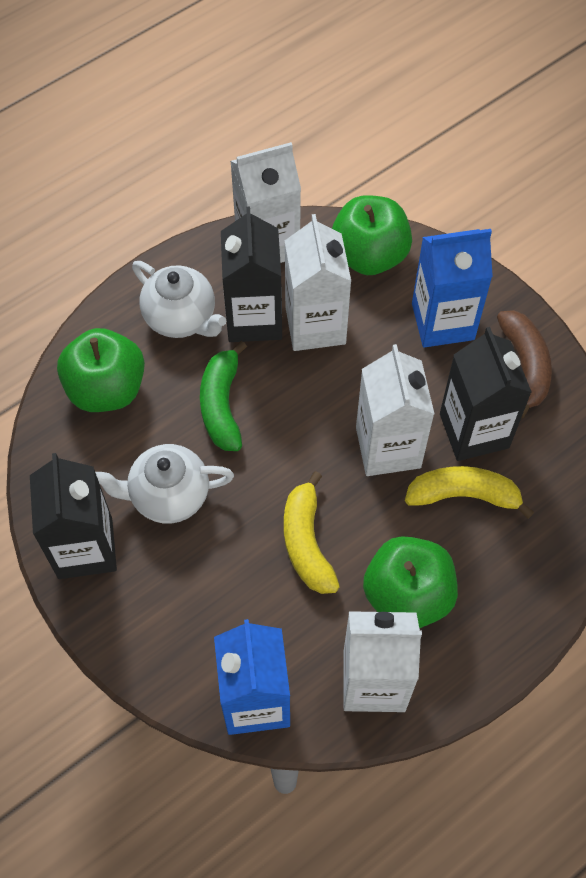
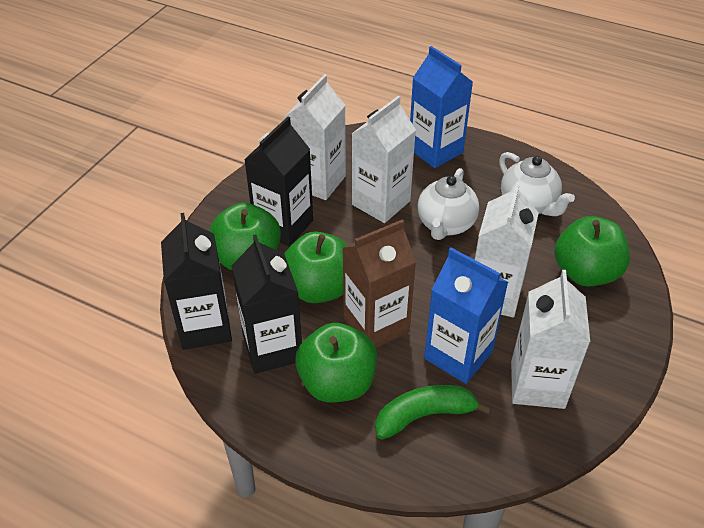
brown banana: 1 -> 0
brown carton: 0 -> 1
green apple: 3 -> 4
yellow banana: 2 -> 0

